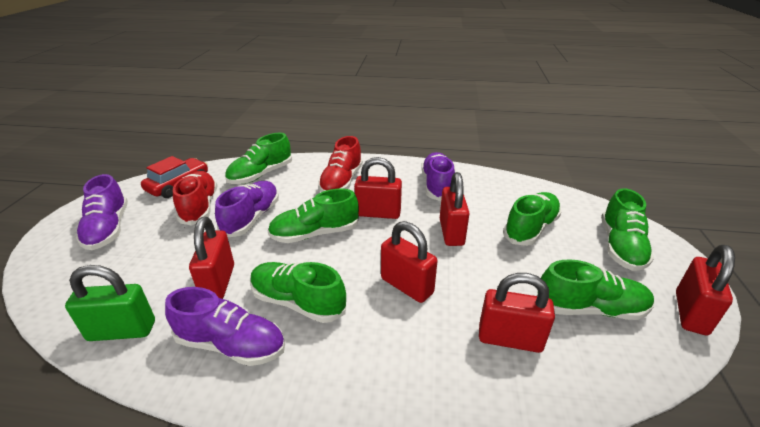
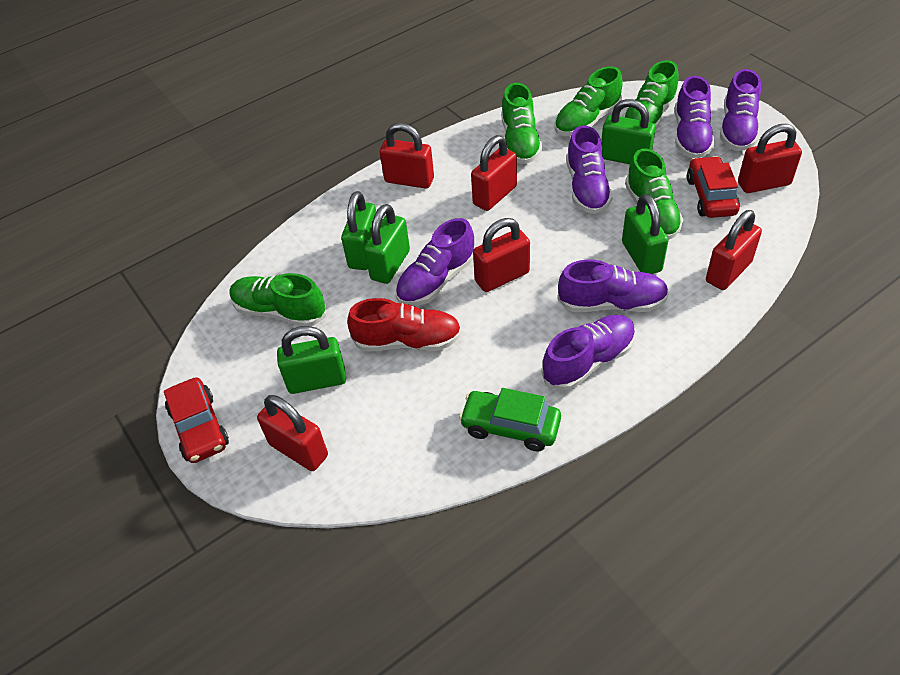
green car: 0 -> 1
green padlock: 1 -> 5
green shoe: 6 -> 5
purple shoe: 4 -> 6
red car: 1 -> 2
red shoe: 2 -> 1

